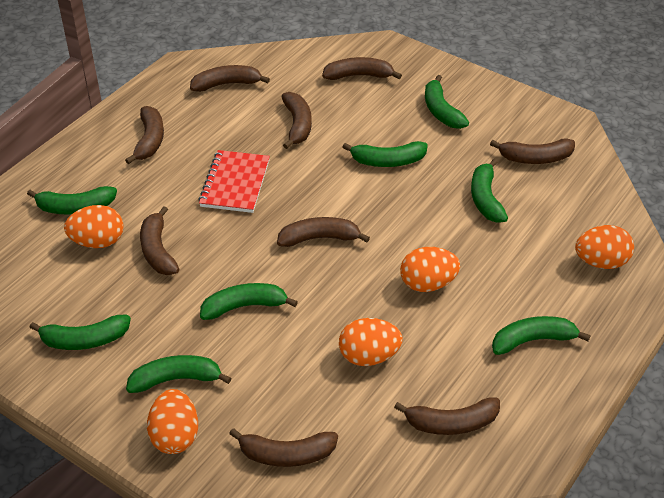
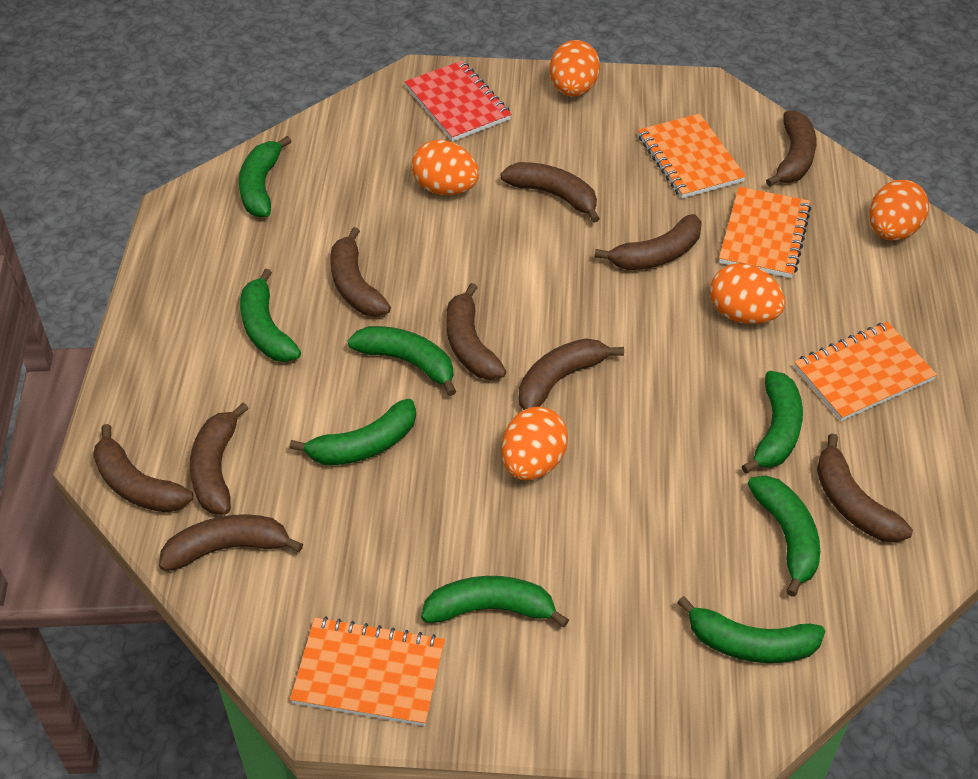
brown banana: 9 -> 10
orange notebook: 0 -> 4

